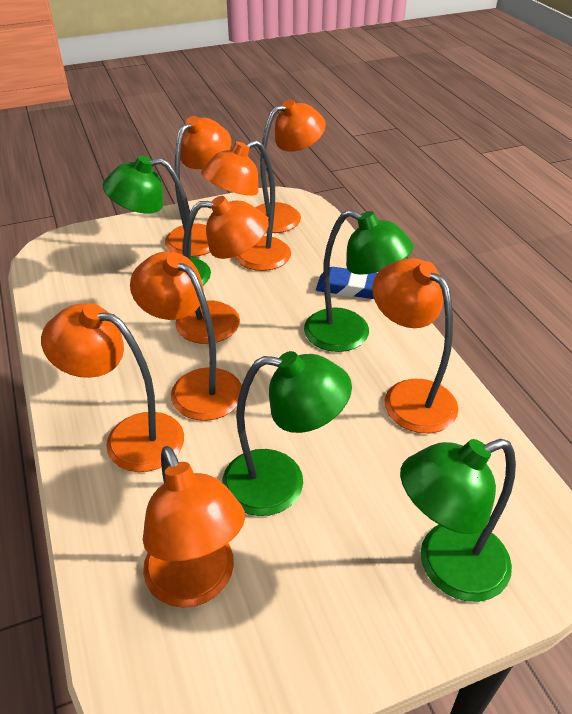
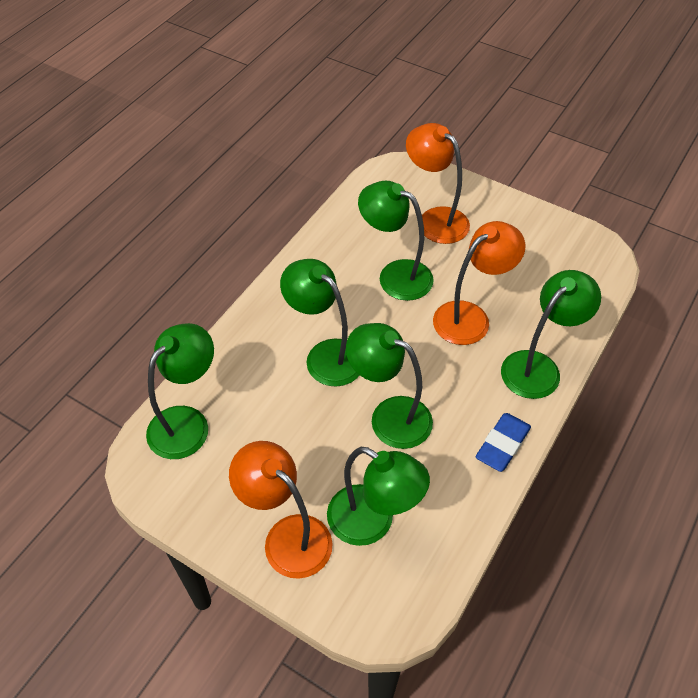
green lamp: 4 -> 6
orange lamp: 8 -> 3

